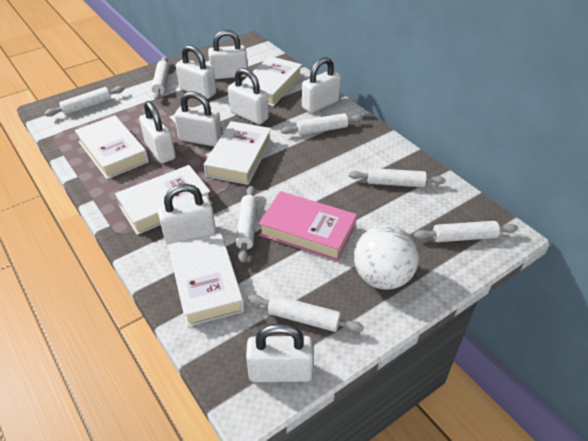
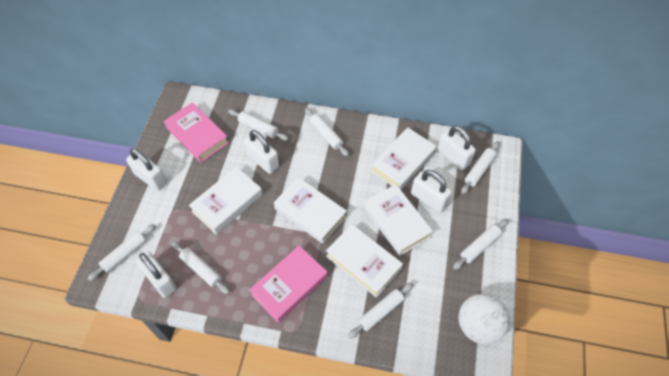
pink book: 1 -> 2
white padlock: 8 -> 5

